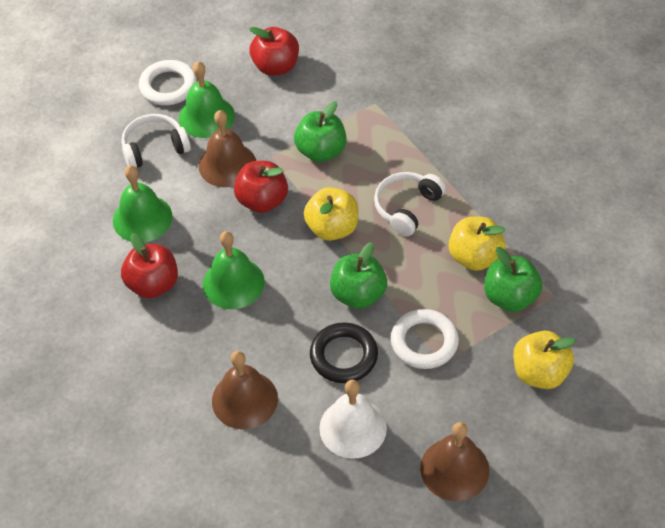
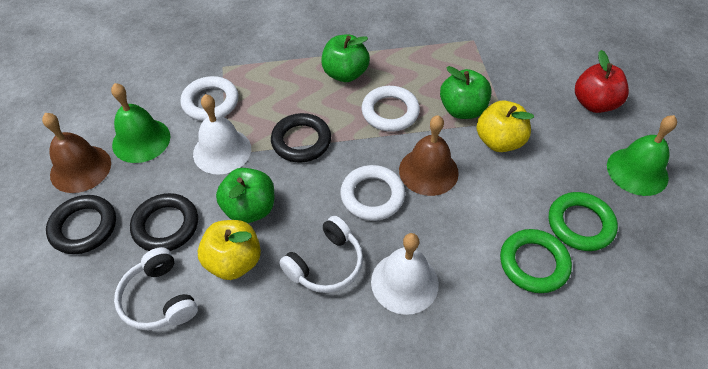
black ring: 1 -> 3
brown bell: 3 -> 2
green bell: 3 -> 2
green ring: 0 -> 2
red apple: 3 -> 1
white bell: 1 -> 2
white ring: 2 -> 3
yellow apple: 3 -> 2

